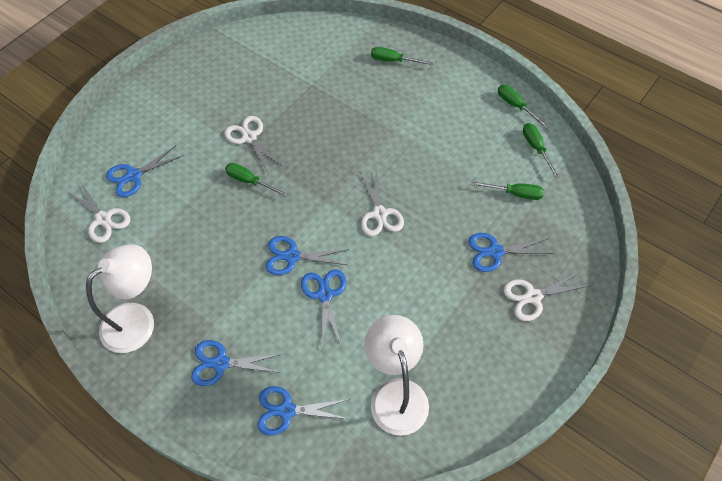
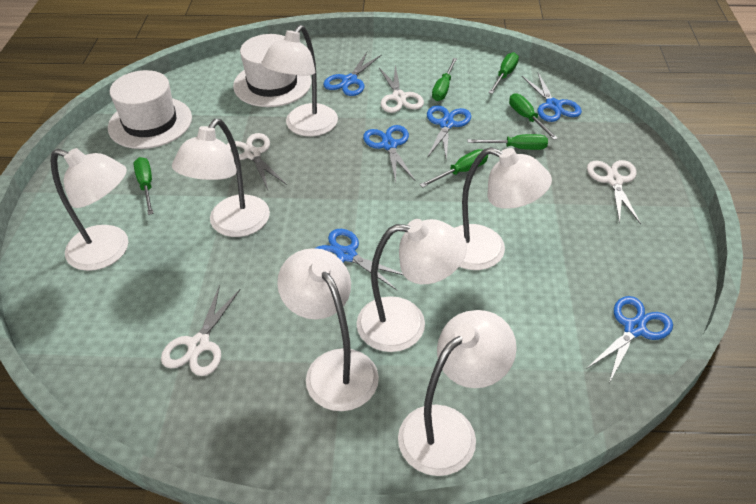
green screwdriver: 5 -> 6
white hat: 0 -> 2
white lamp: 2 -> 7

